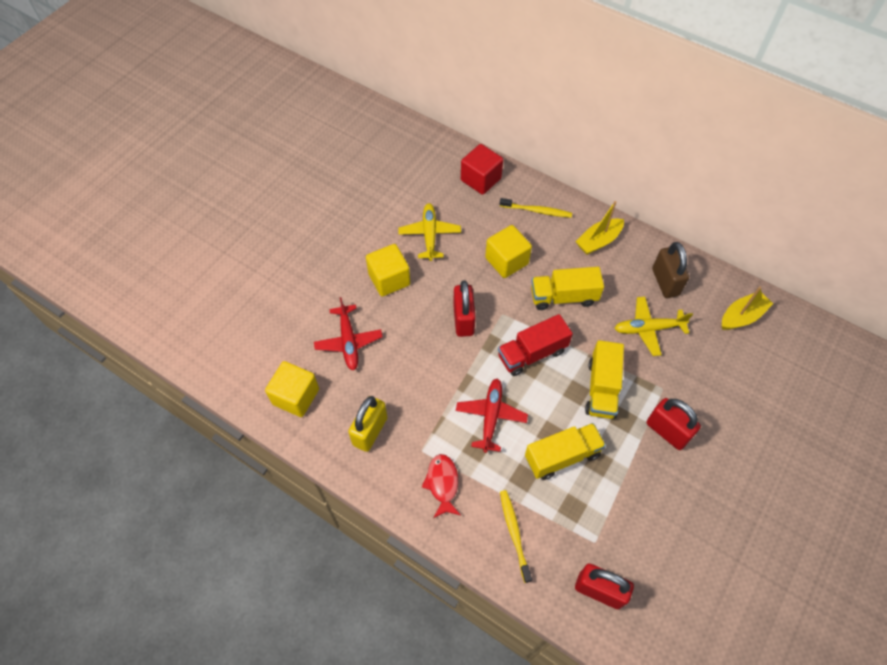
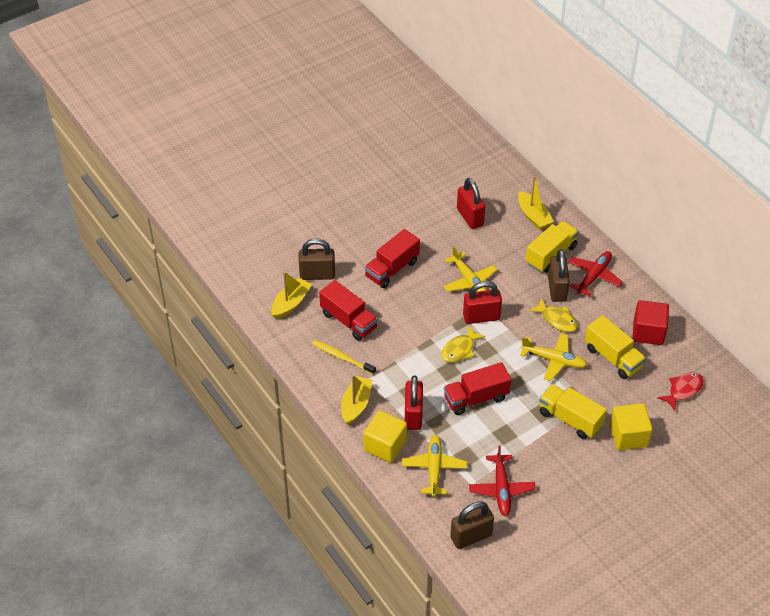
brown padlock: 1 -> 3
red truck: 1 -> 3
yellow boat: 2 -> 3
yellow cube: 3 -> 2
yellow fish: 0 -> 2
yellow padlock: 1 -> 0
yellow plane: 2 -> 3
yellow toothbrush: 2 -> 1

